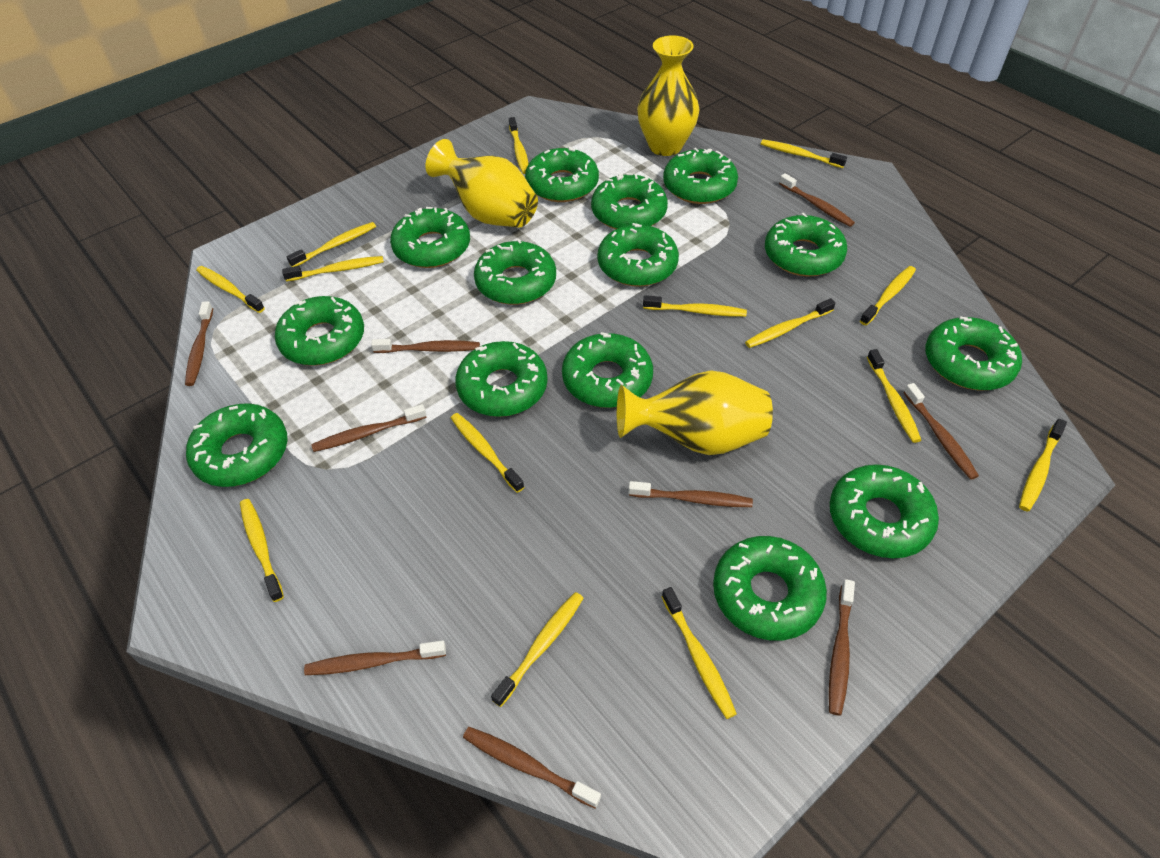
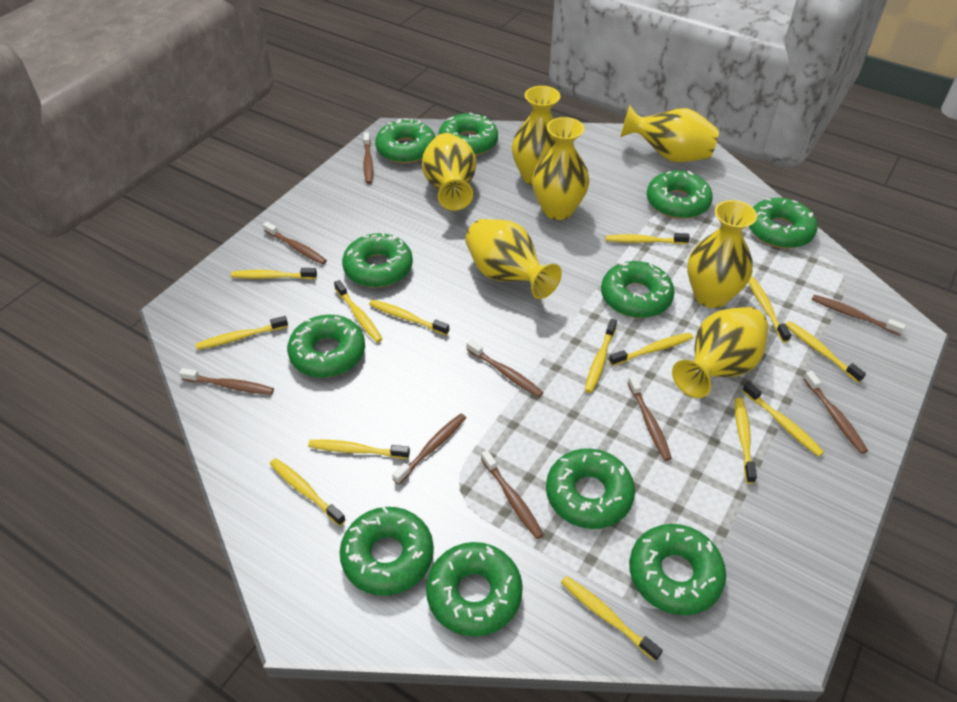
green donut: 14 -> 11
yellow vase: 3 -> 7

